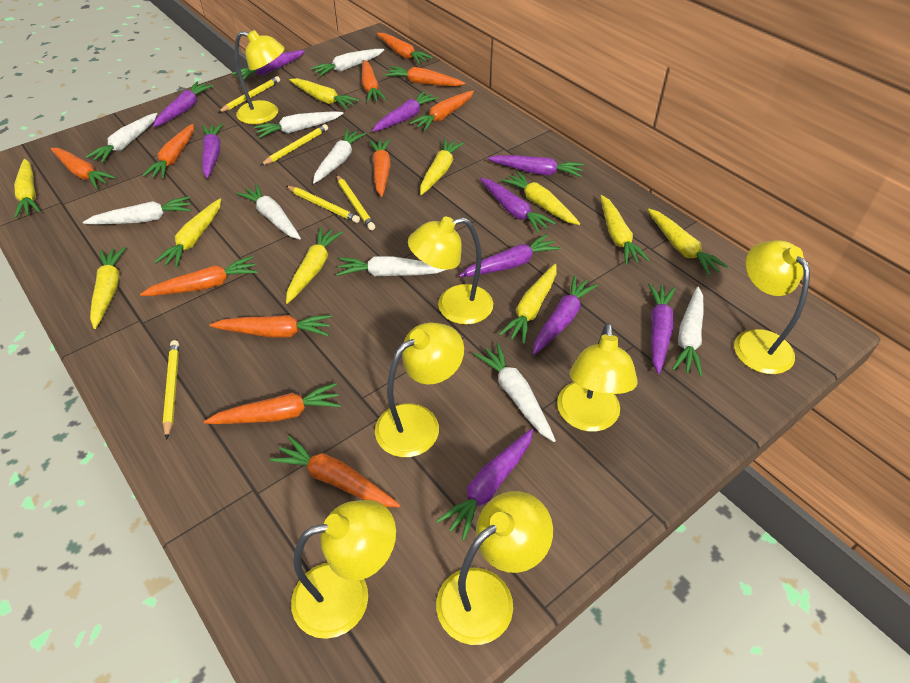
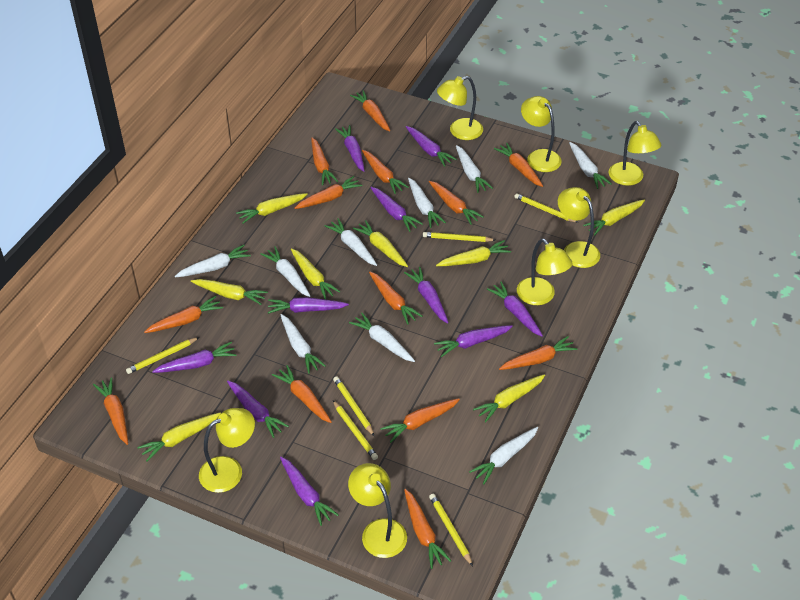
orange carrot: 11 -> 13
yellow carrot: 10 -> 8
yellow pencil: 5 -> 6

